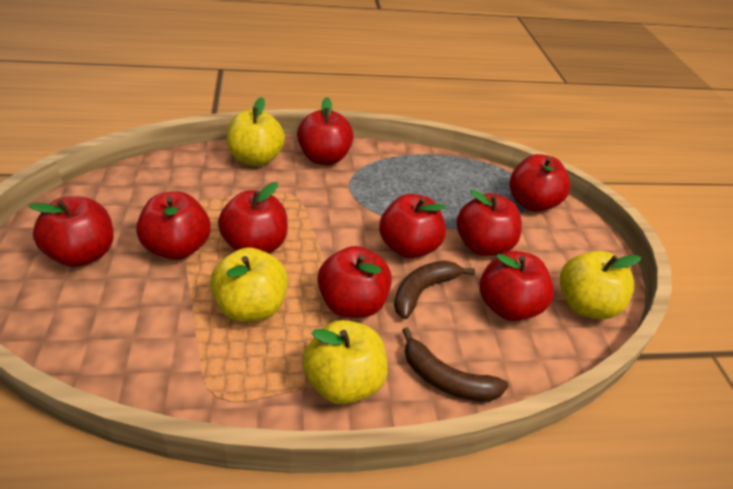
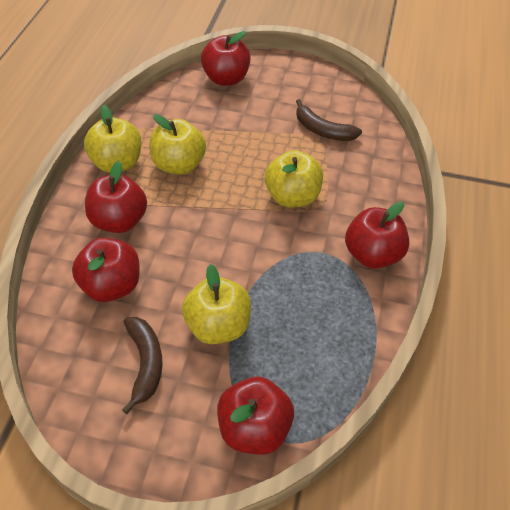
red apple: 9 -> 5

